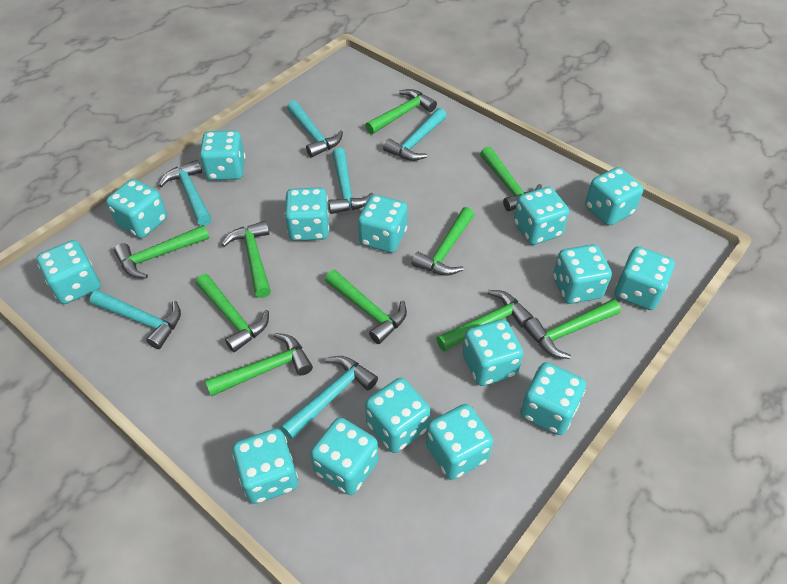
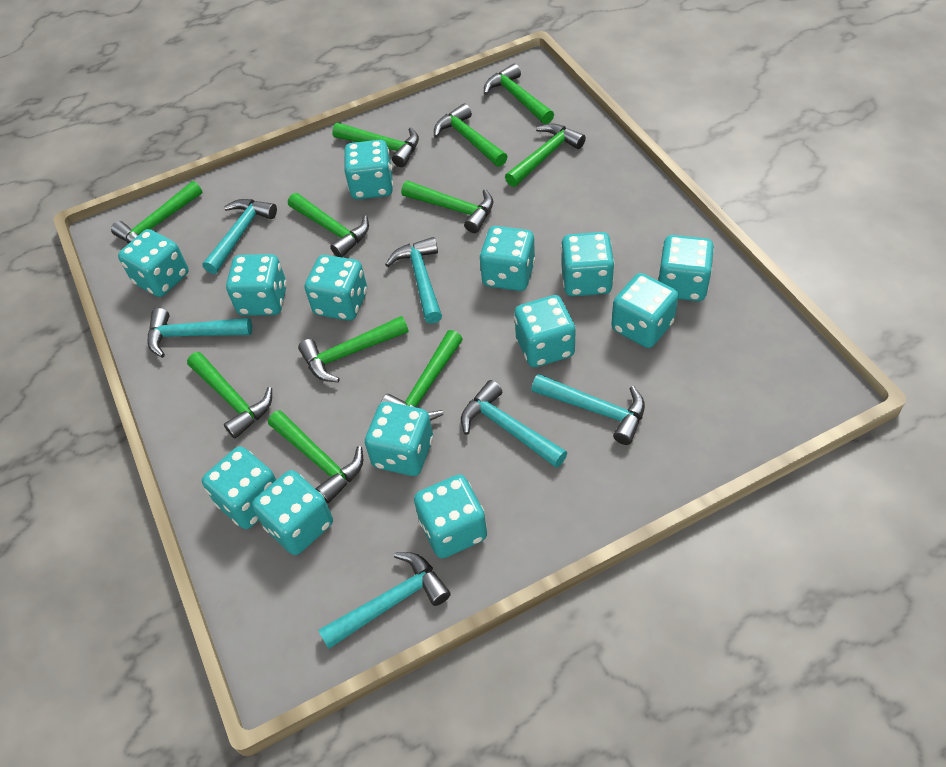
green hammer: 10 -> 11
turquoise dice: 15 -> 13

